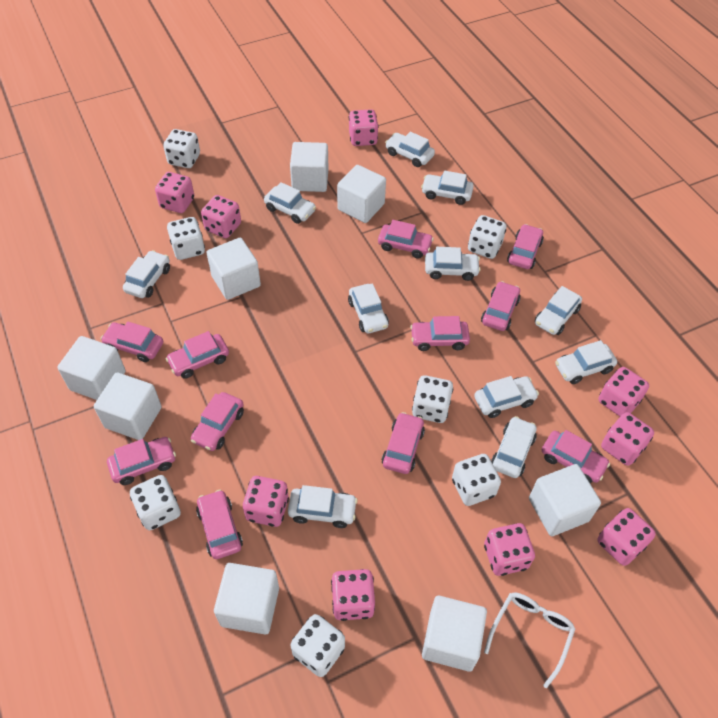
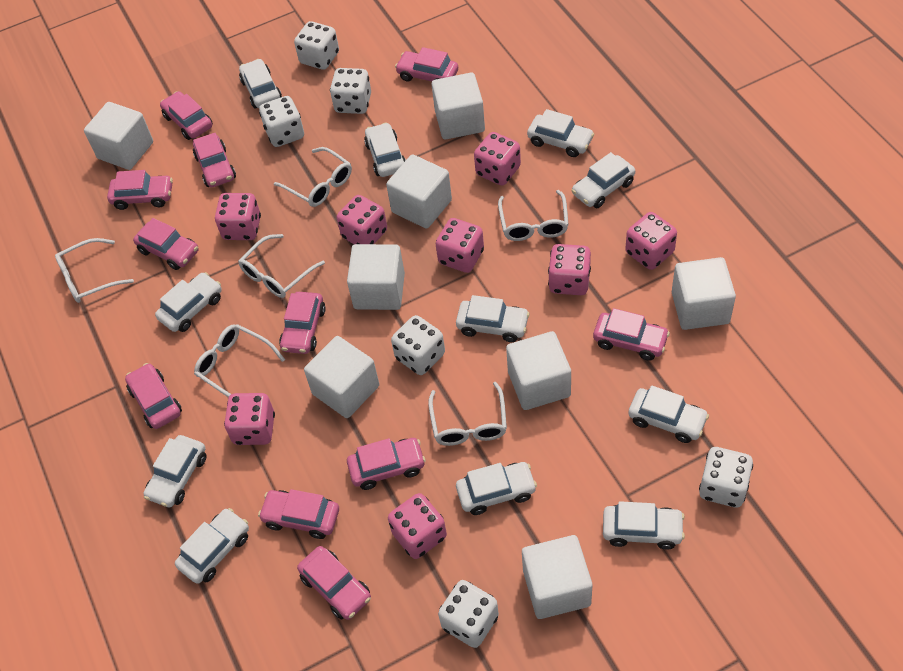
pink dice: 9 -> 8
white dice: 7 -> 6
white glasses: 1 -> 6

